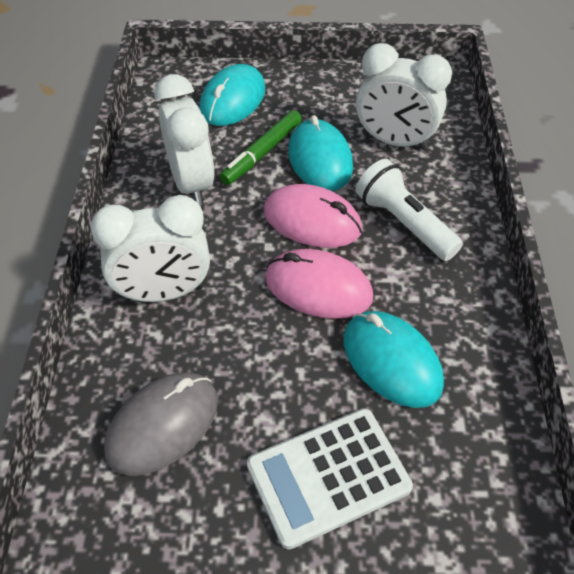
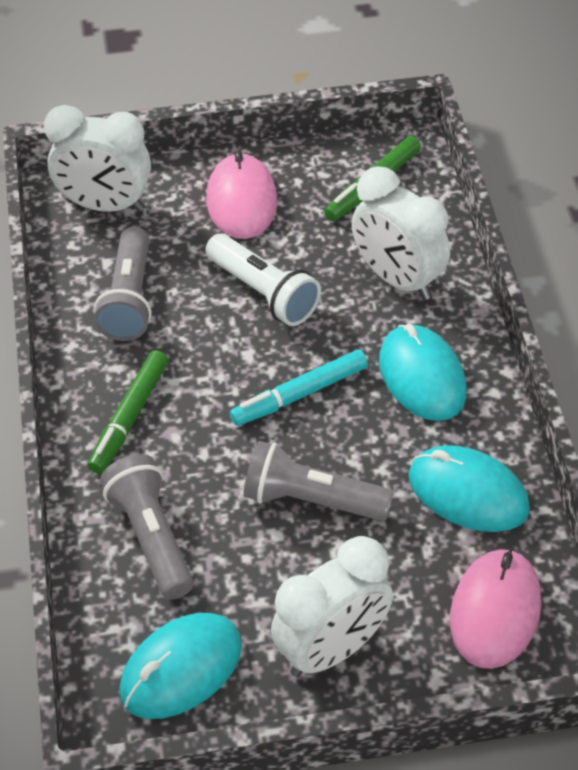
green marker: 1 -> 2
grey flashlight: 0 -> 3
grey mouse: 1 -> 0
turquoise marker: 0 -> 1
white calculator: 1 -> 0

